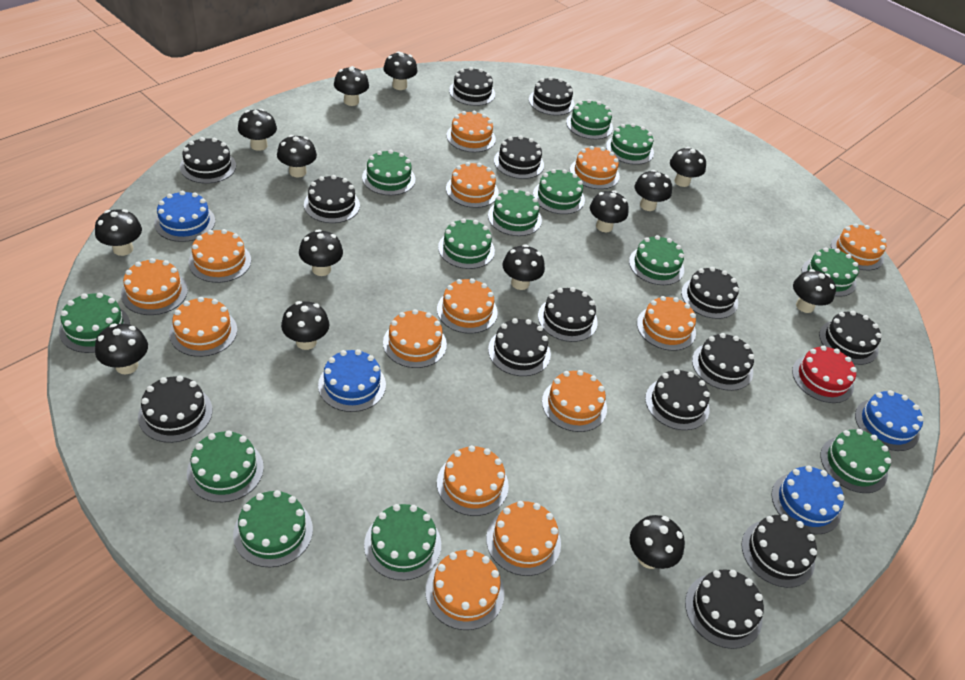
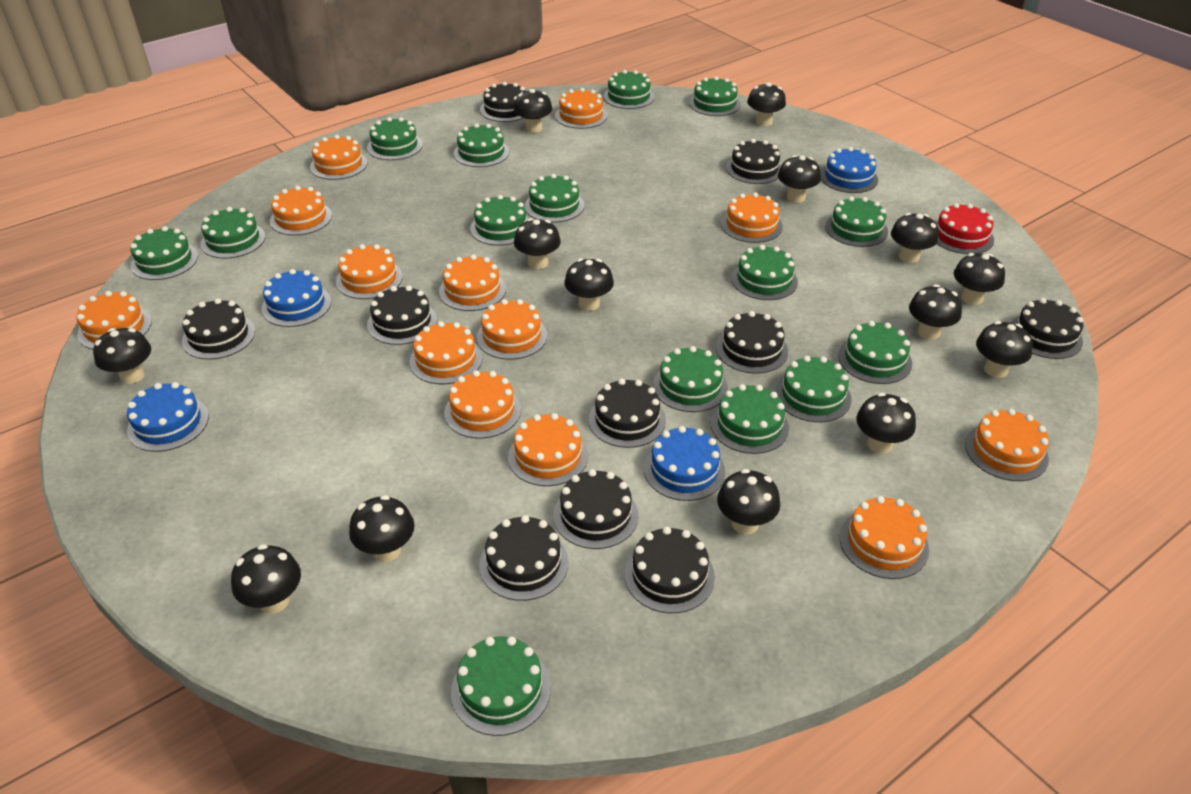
black cake: 14 -> 10
green cake: 13 -> 15
orange cake: 14 -> 13

